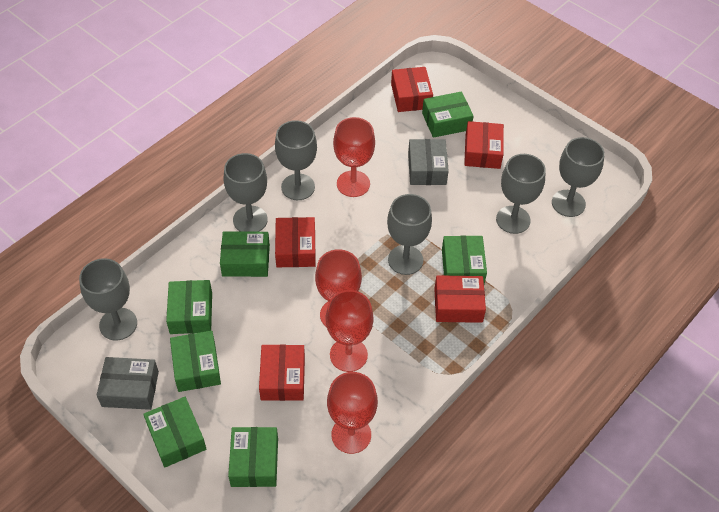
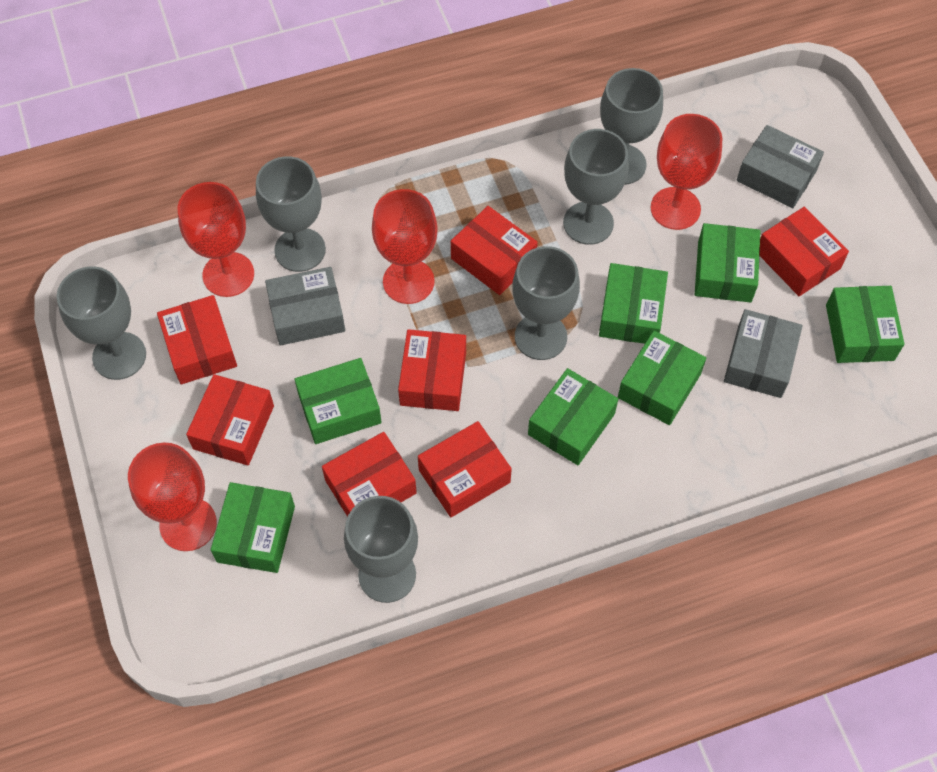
grey box: 2 -> 3
red box: 5 -> 7

